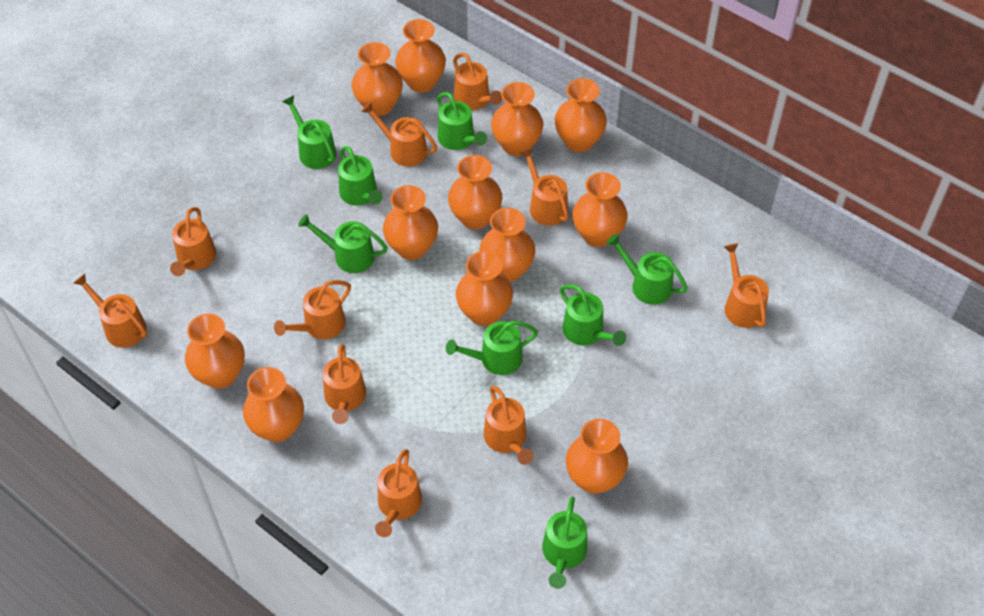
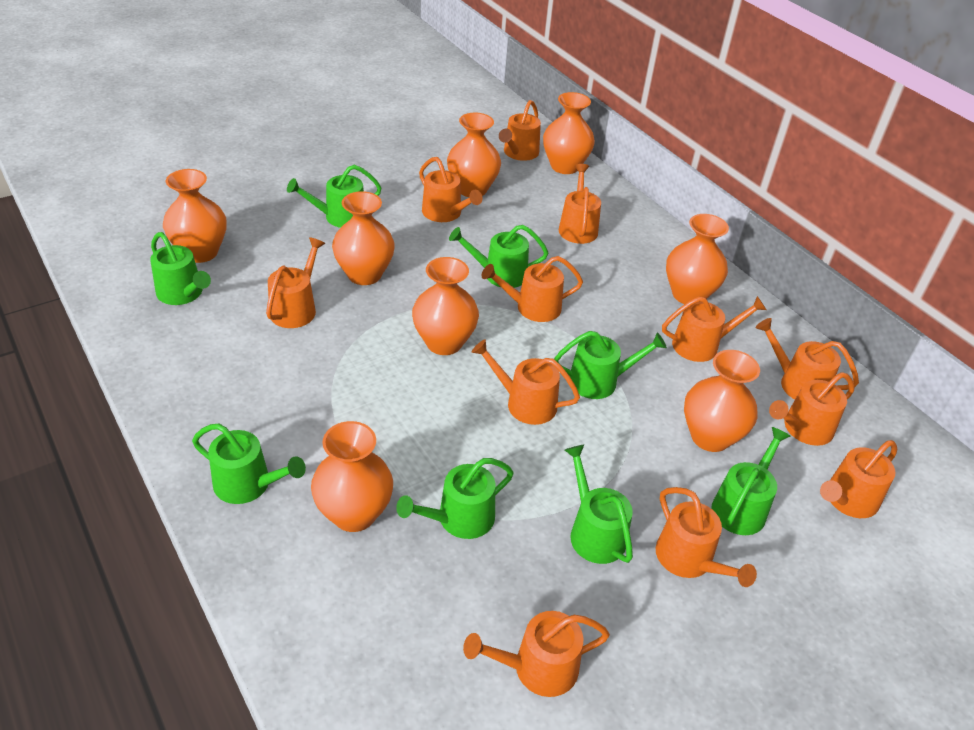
orange vase: 12 -> 8
orange watering can: 10 -> 12

